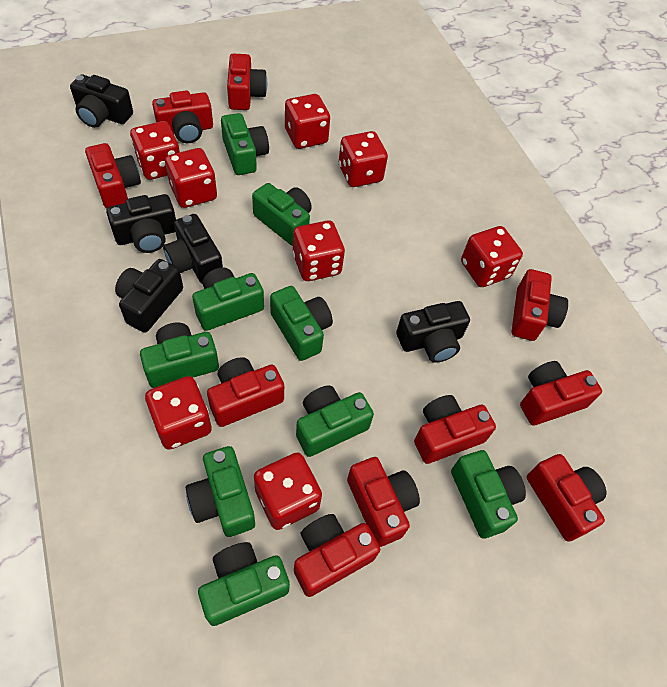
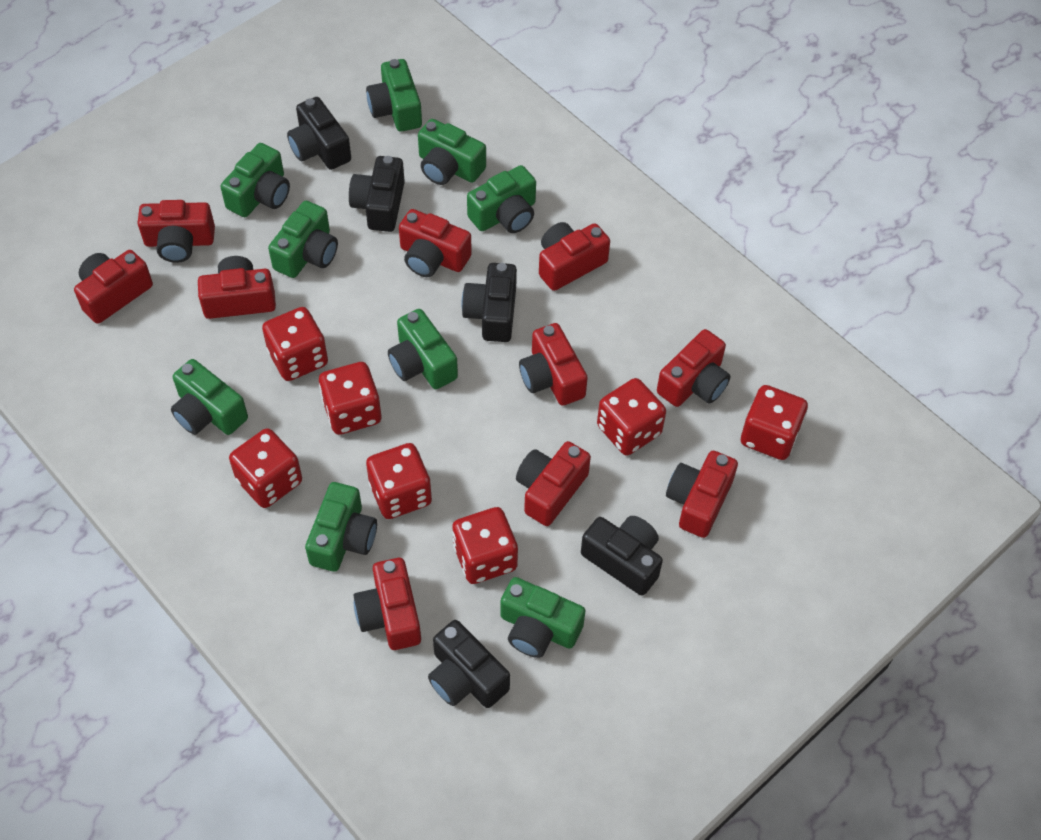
red dice: 8 -> 7

